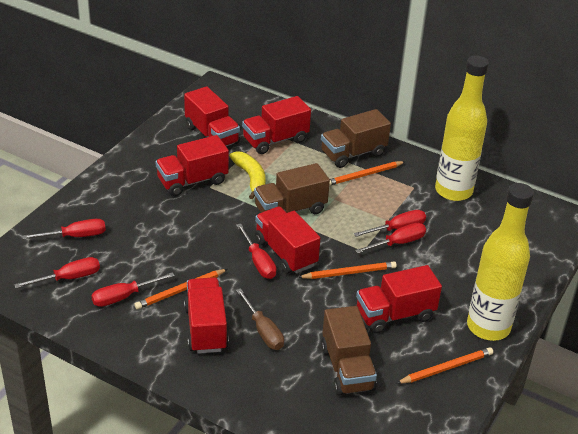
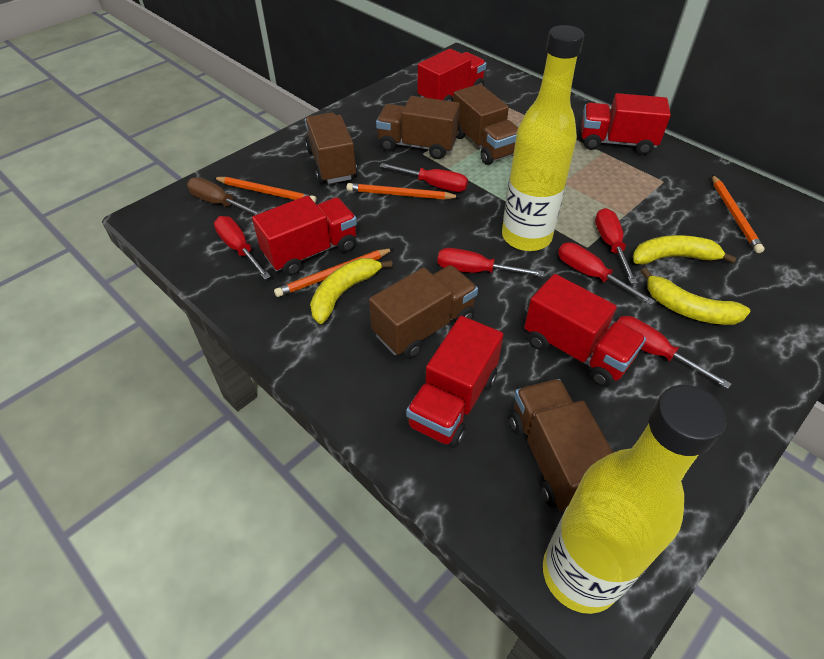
brown truck: 3 -> 5
red truck: 6 -> 5
yellow banana: 1 -> 3

